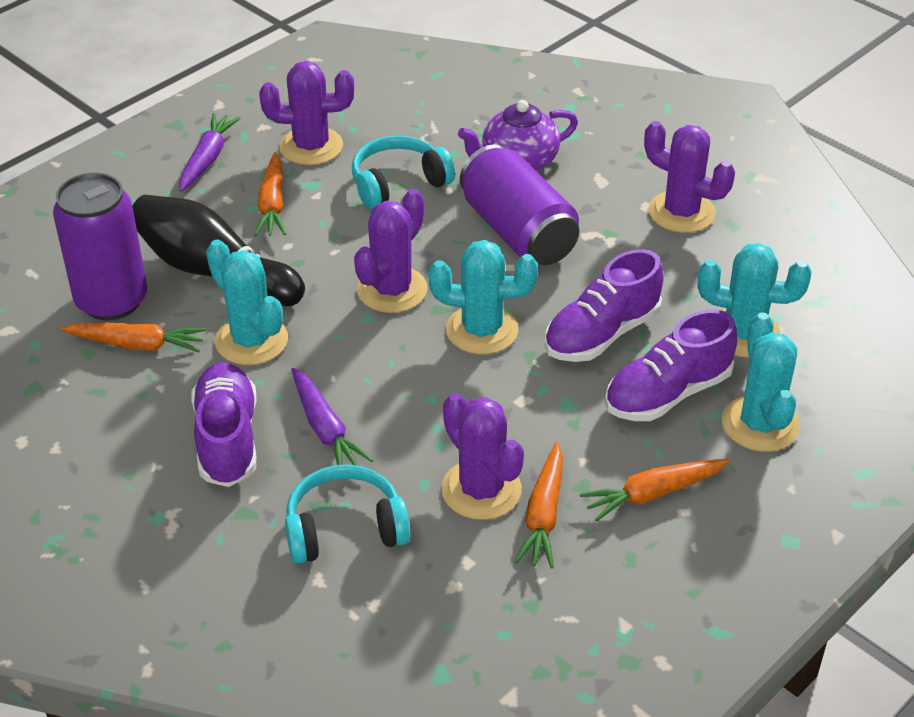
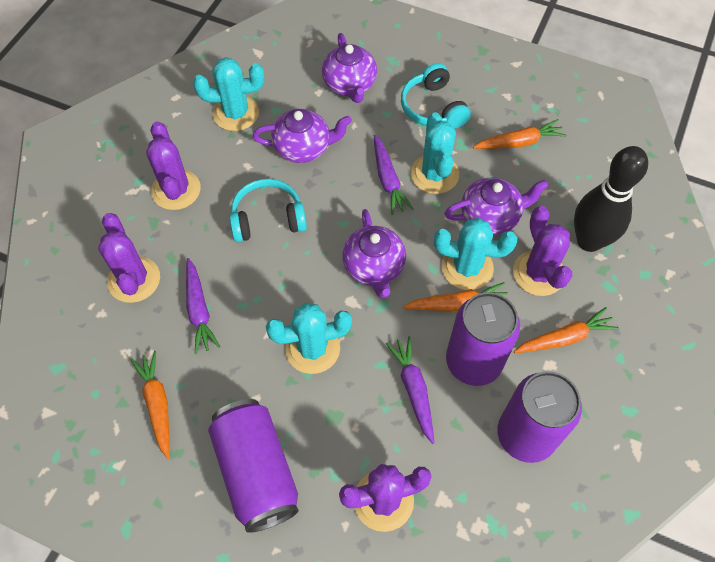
purple can: 2 -> 3
purple carrot: 2 -> 3
purple shoe: 3 -> 0
purple teapot: 1 -> 4

